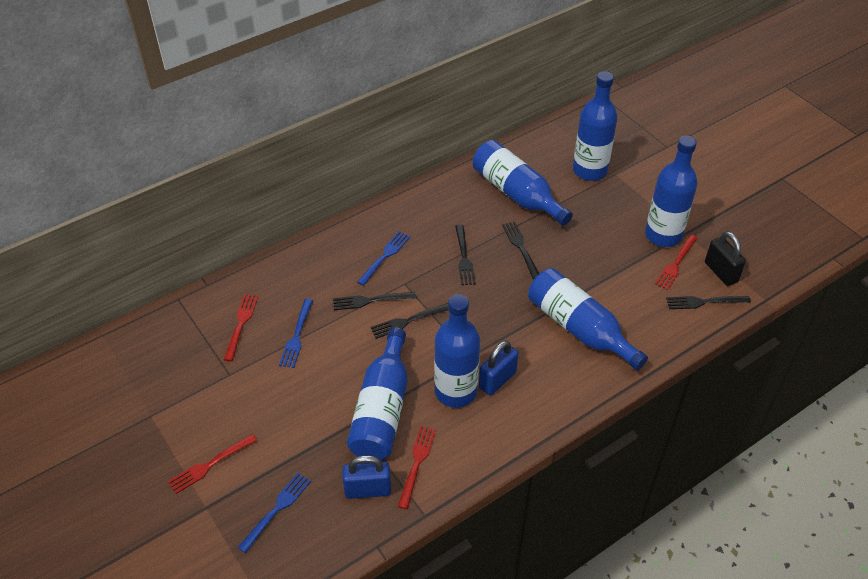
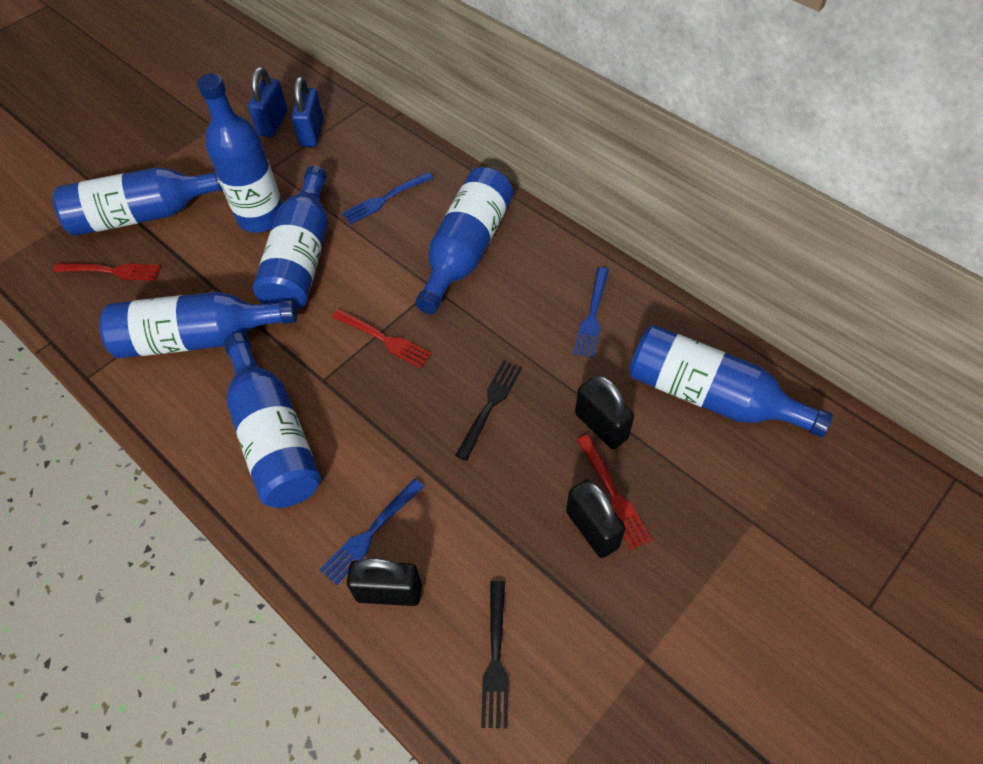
black fork: 5 -> 2
black padlock: 1 -> 3
blue bottle: 6 -> 7
red fork: 4 -> 3

